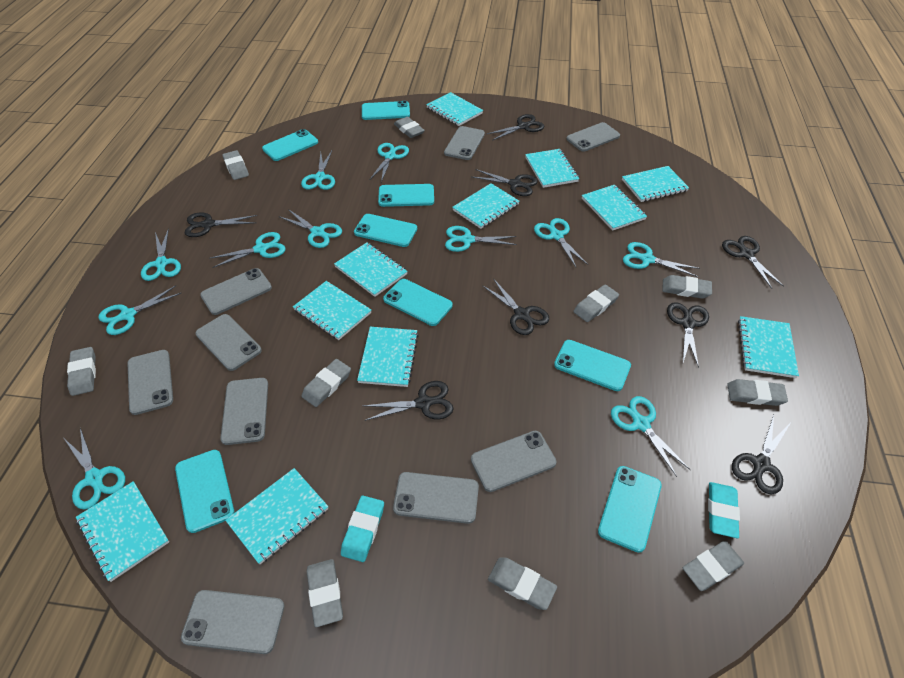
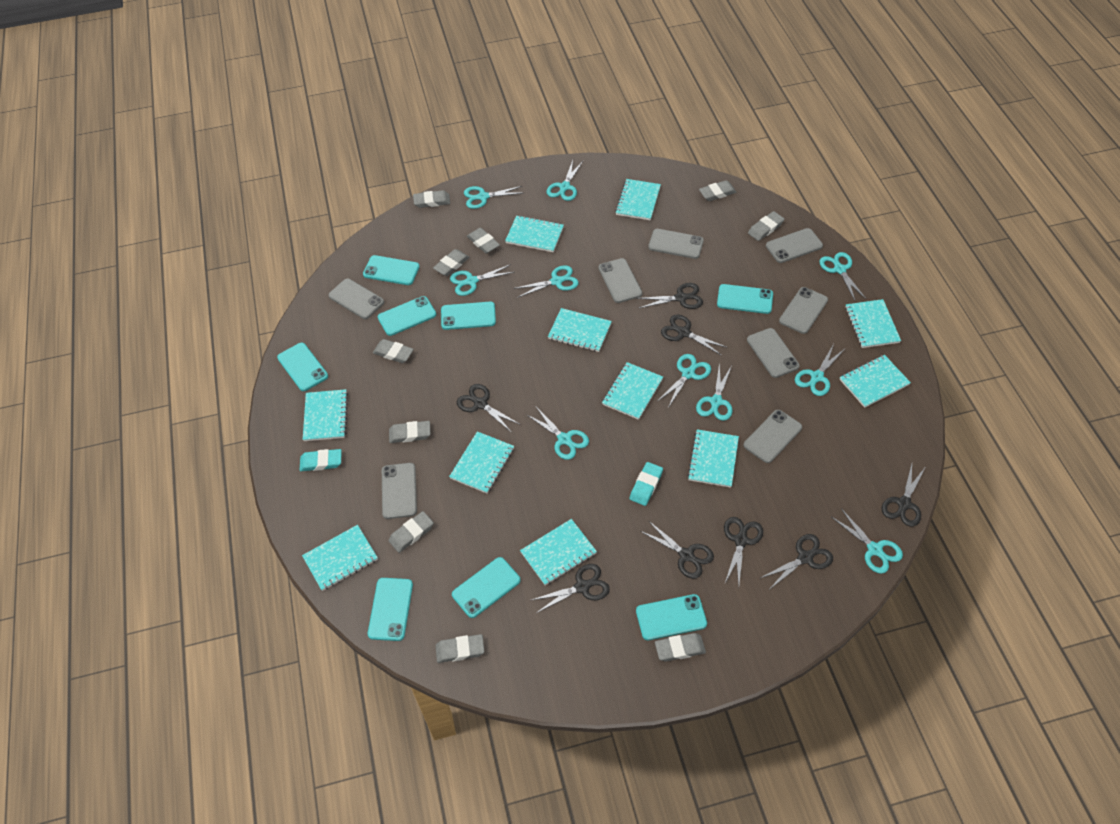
grey phone: 9 -> 8
turquoise scissors: 11 -> 10

